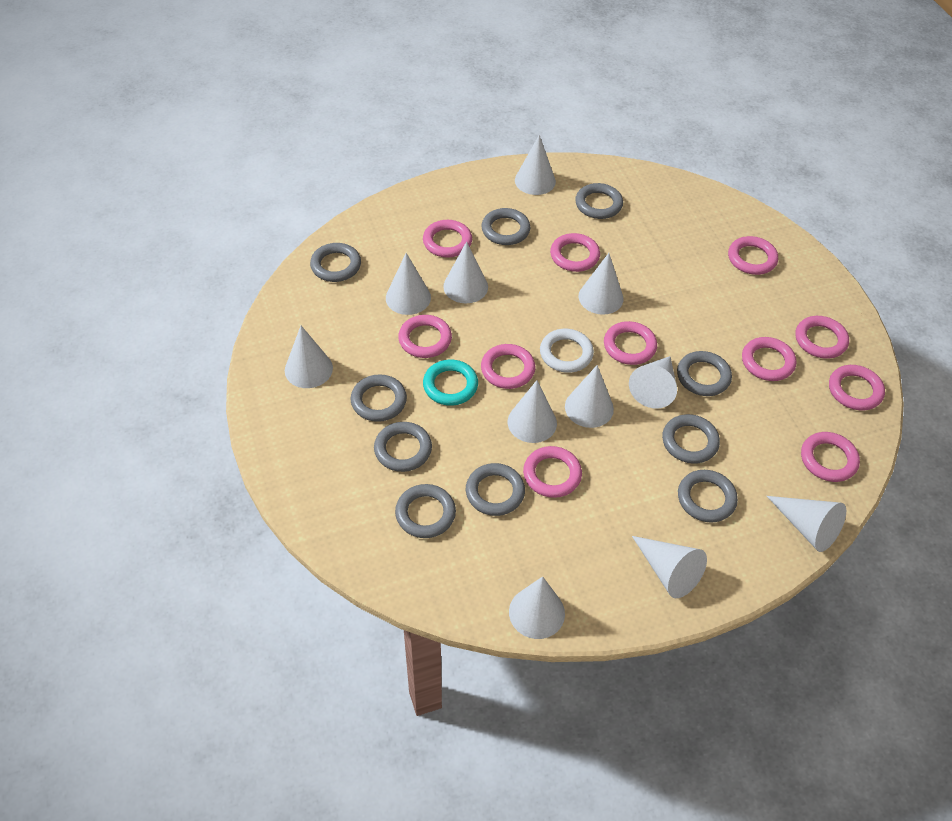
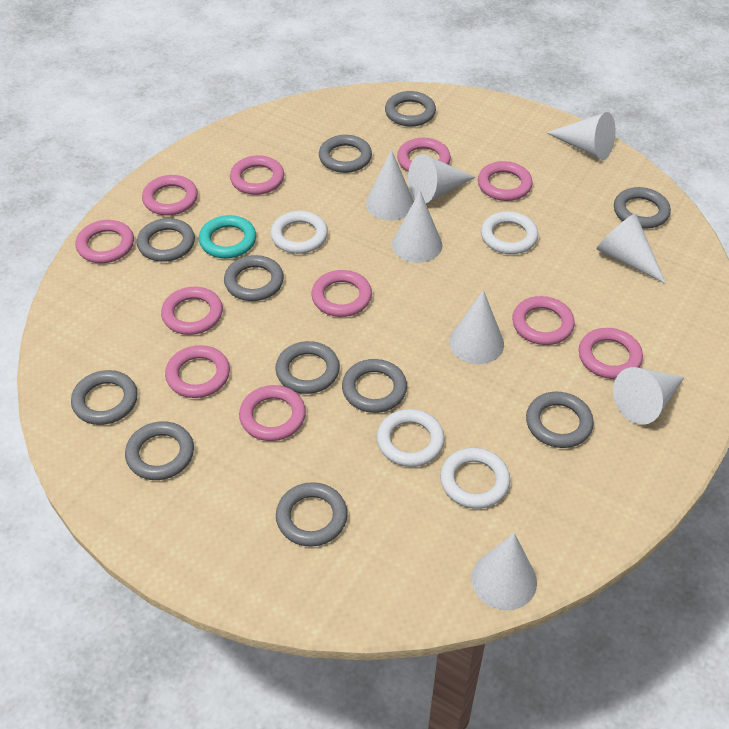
grey ring: 10 -> 11
white cone: 11 -> 8
white ring: 1 -> 4

